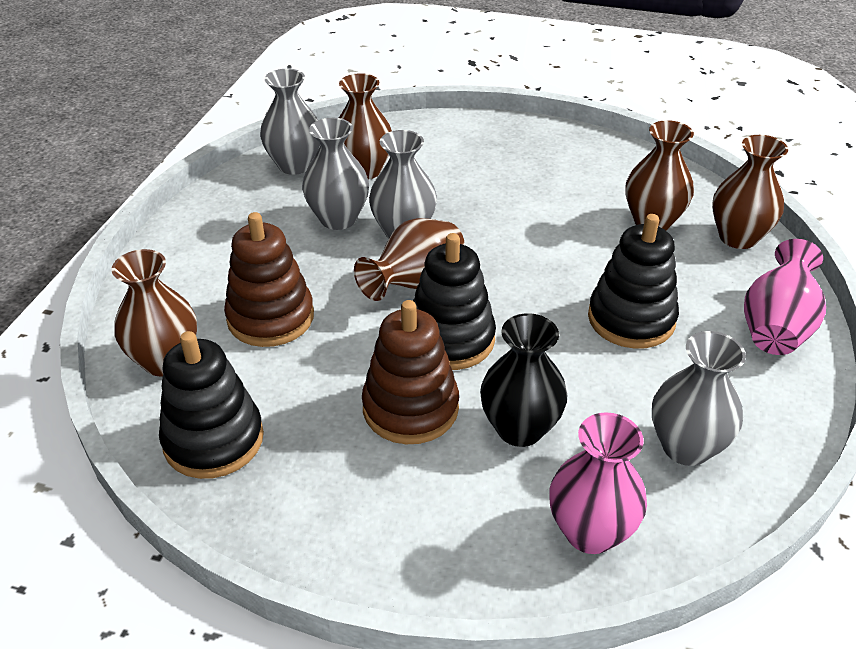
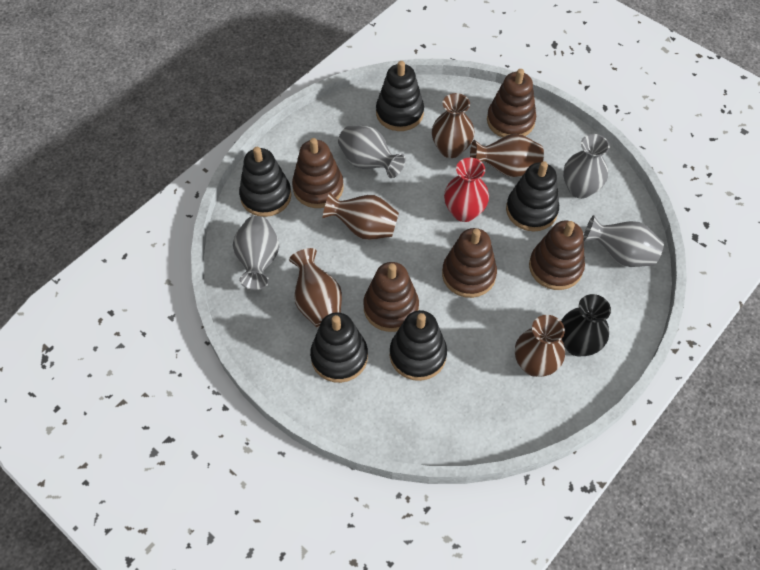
black stacking toy: 3 -> 5
brown stacking toy: 2 -> 5
pink vase: 2 -> 0
red vase: 0 -> 1

